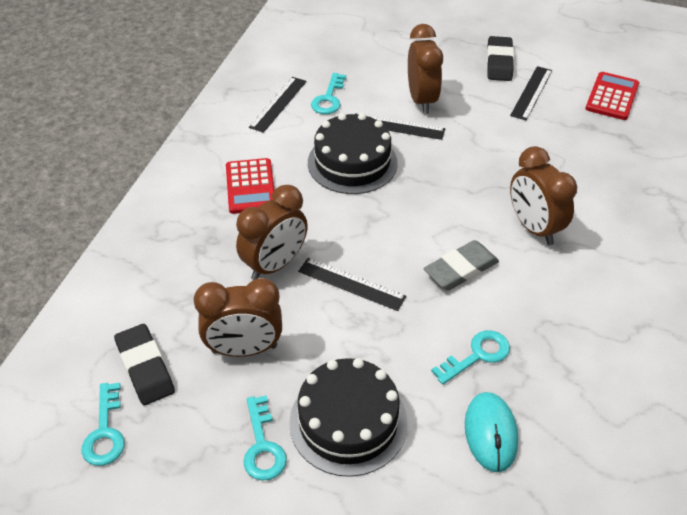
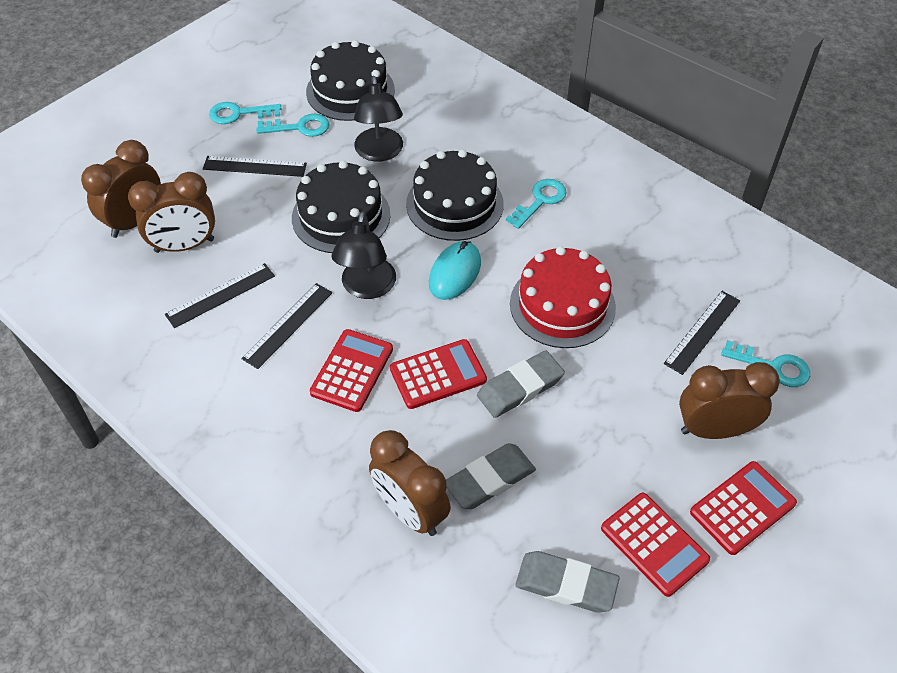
black cake: 2 -> 3
black eraser: 2 -> 0
black lamp: 0 -> 2
grey eraser: 1 -> 3
red cake: 0 -> 1
red calculator: 2 -> 4

